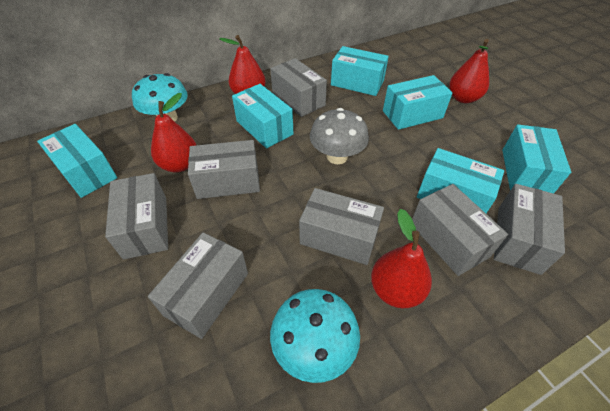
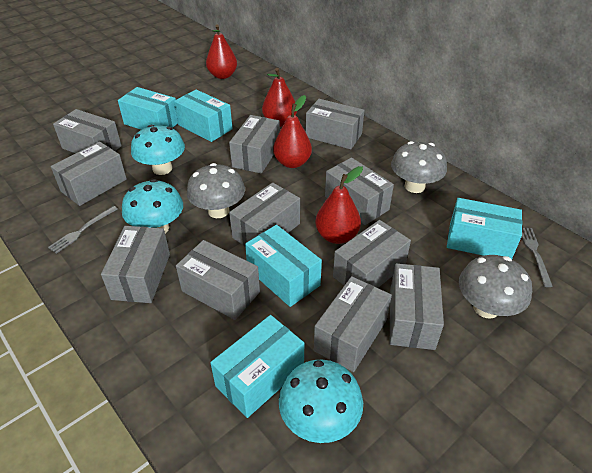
grey box: 7 -> 11
grey fork: 0 -> 2
grey mushroom: 1 -> 3
turquoise box: 6 -> 5
turquoise mushroom: 2 -> 3

